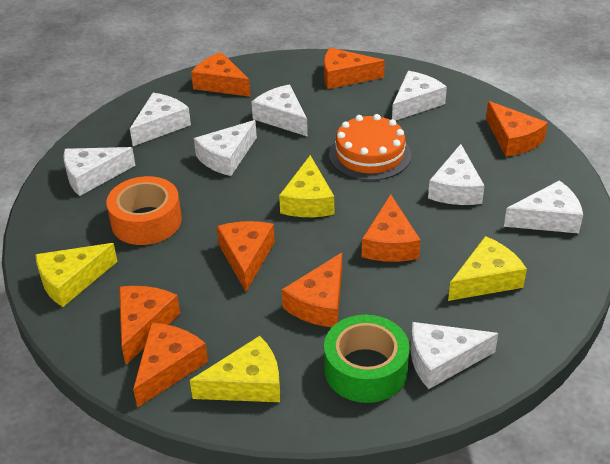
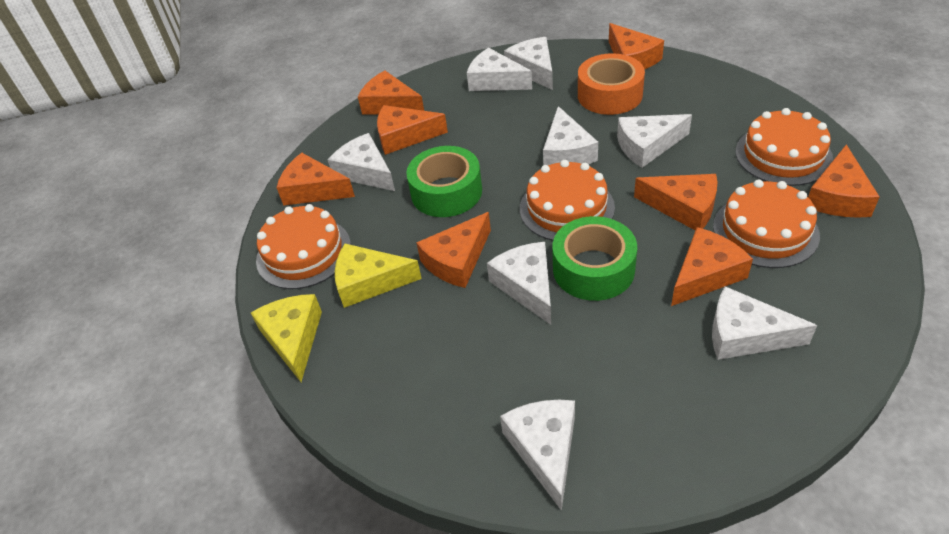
green tape: 1 -> 2
orange cake: 1 -> 4
yellow cheese: 4 -> 2

